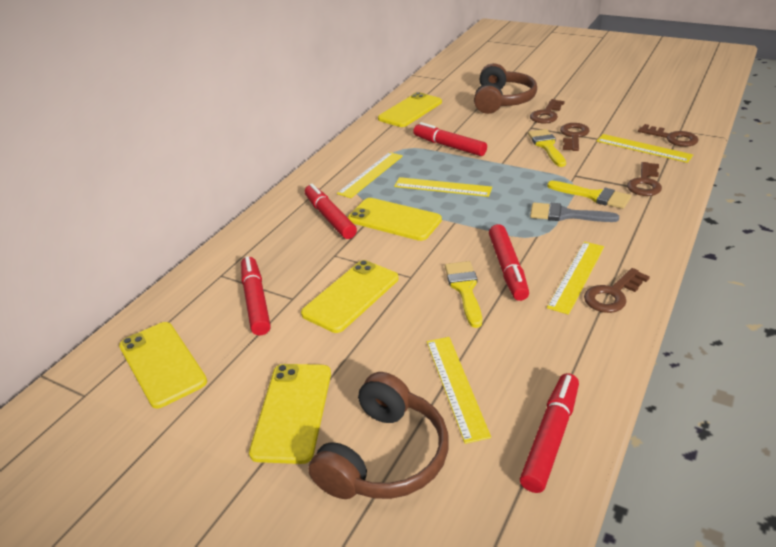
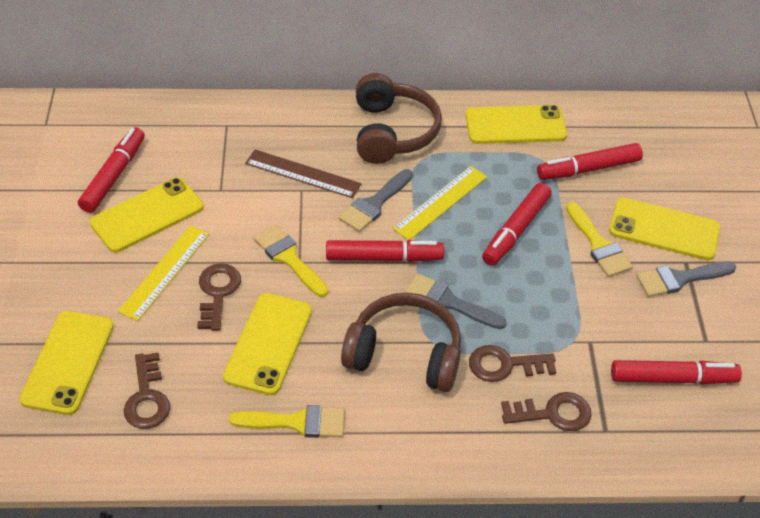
brown key: 5 -> 4
brown ruler: 0 -> 1
grey brush: 1 -> 3
yellow ruler: 5 -> 2

